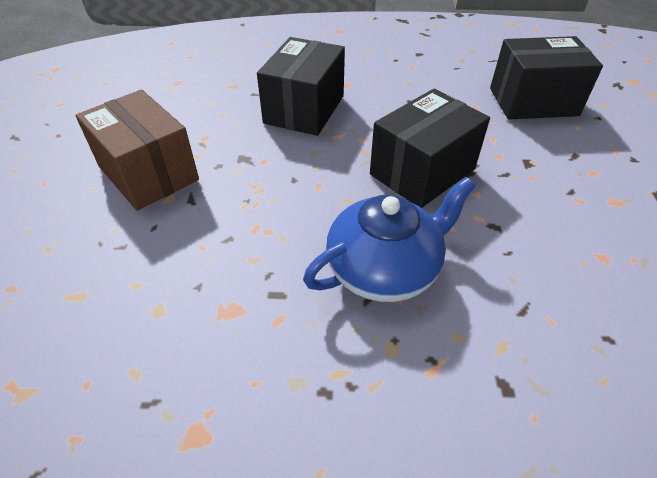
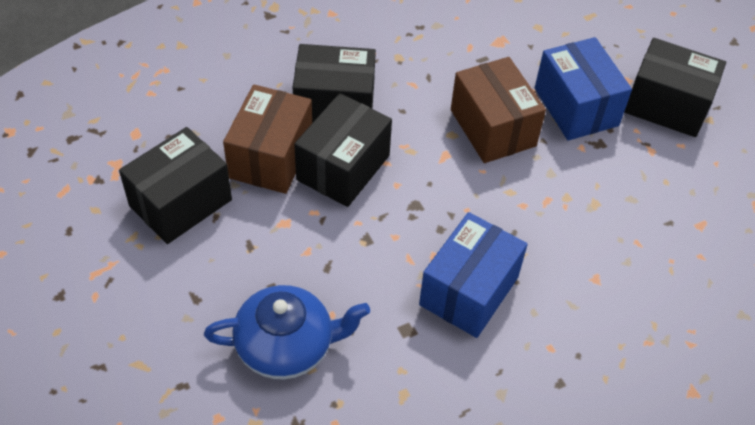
black box: 3 -> 4
blue box: 0 -> 2
brown box: 1 -> 2

